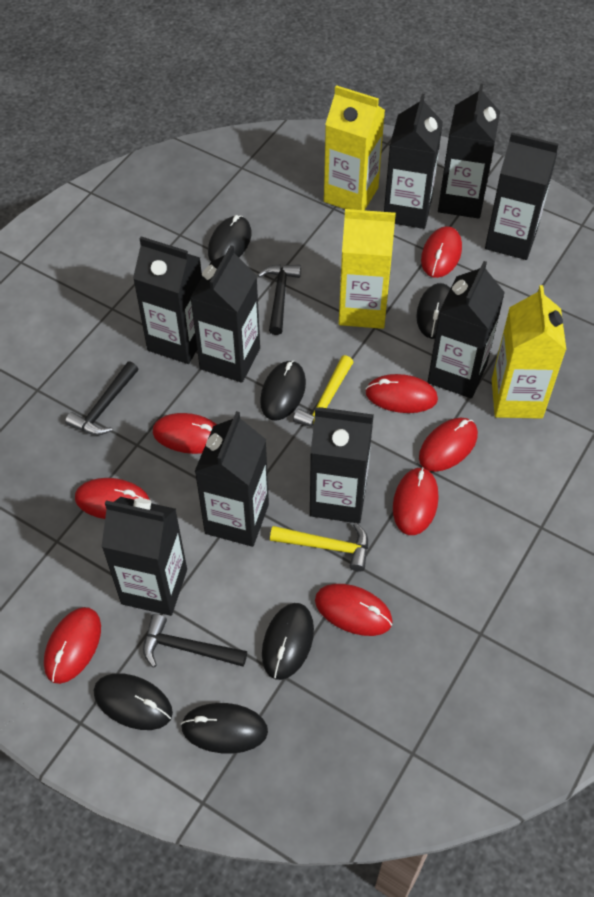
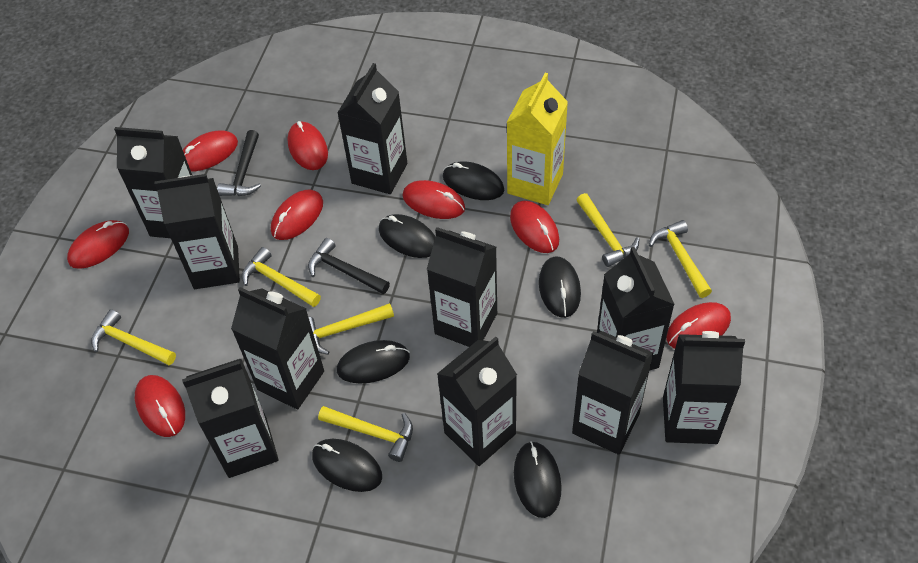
black carton: 9 -> 10
black hammer: 3 -> 2
yellow carton: 3 -> 1
yellow hammer: 2 -> 6

